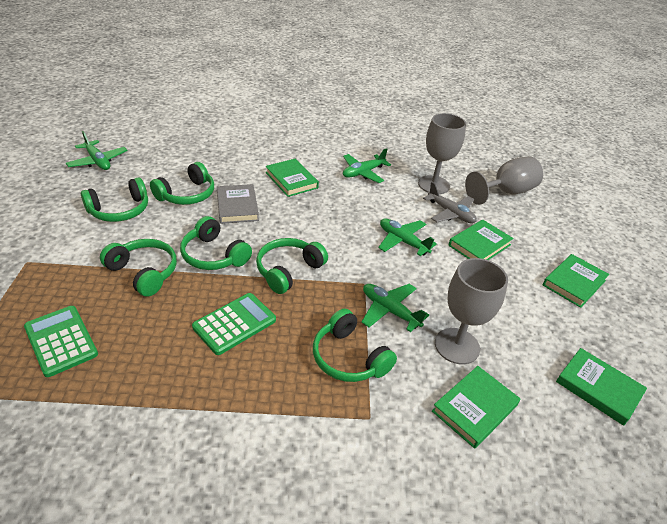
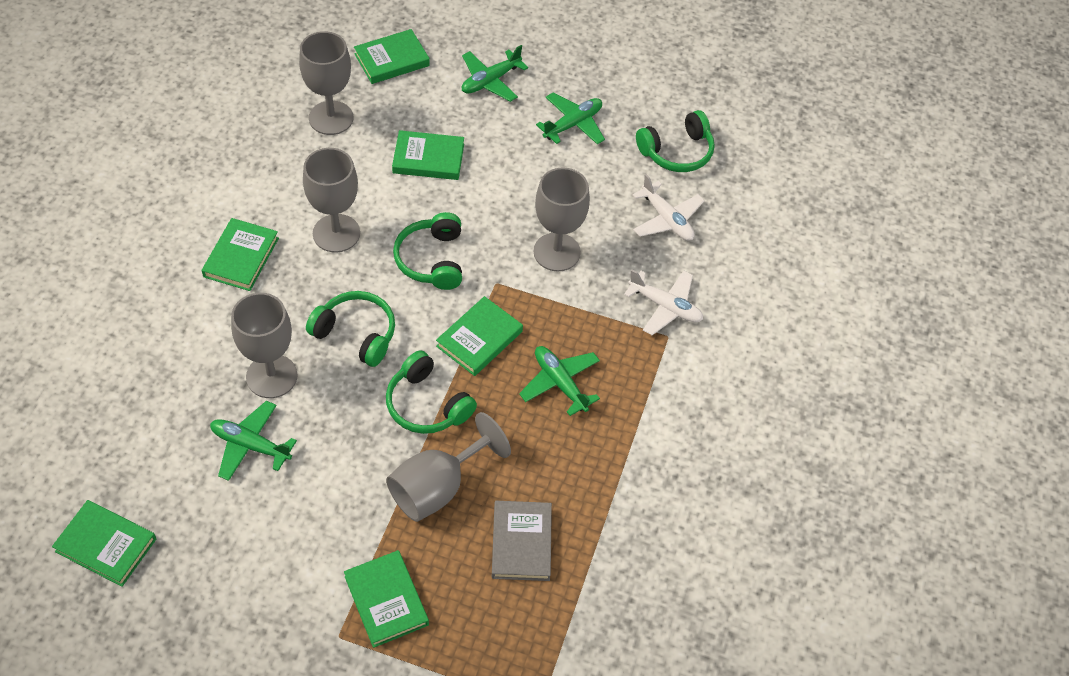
green book: 5 -> 6
green calculator: 2 -> 0
green headphones: 6 -> 4
grey goblet: 3 -> 5
grey plane: 1 -> 0
white plane: 0 -> 2

